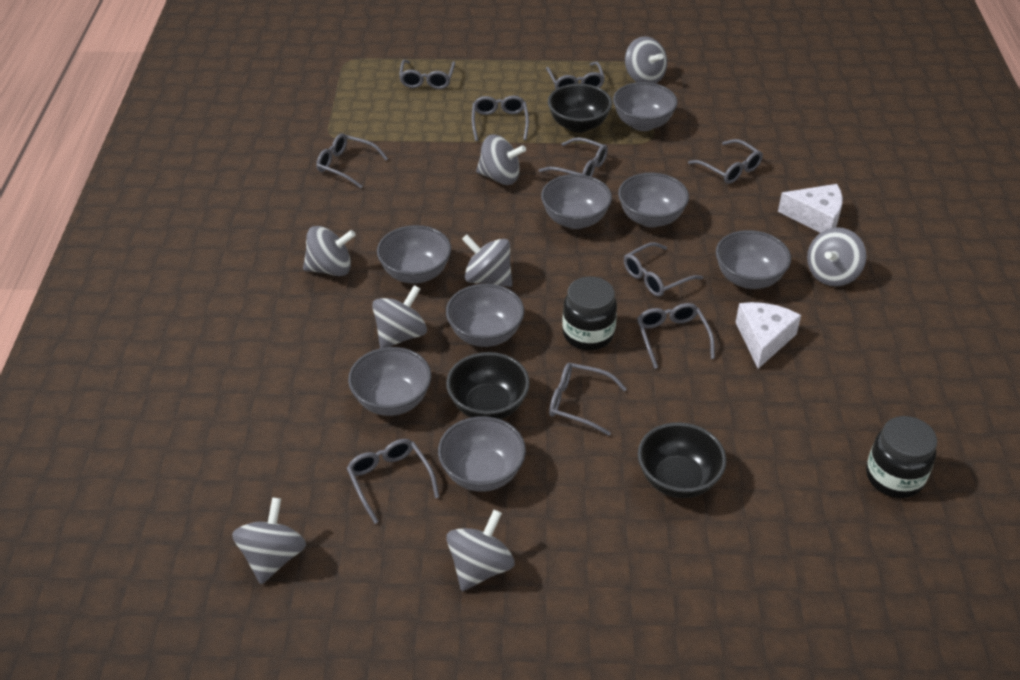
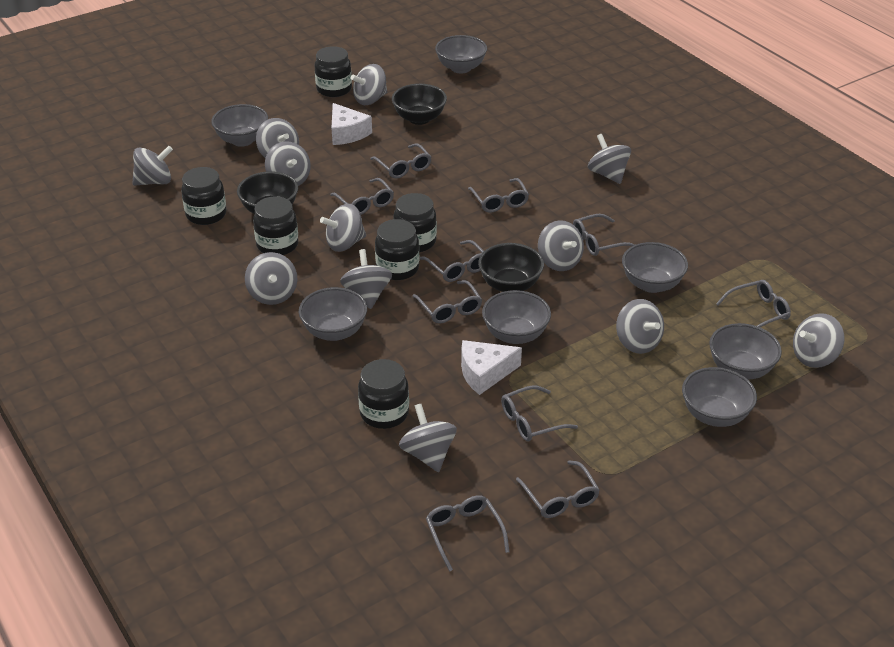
black jar: 2 -> 6
grey bowl: 8 -> 7
grey spinning top: 8 -> 12

